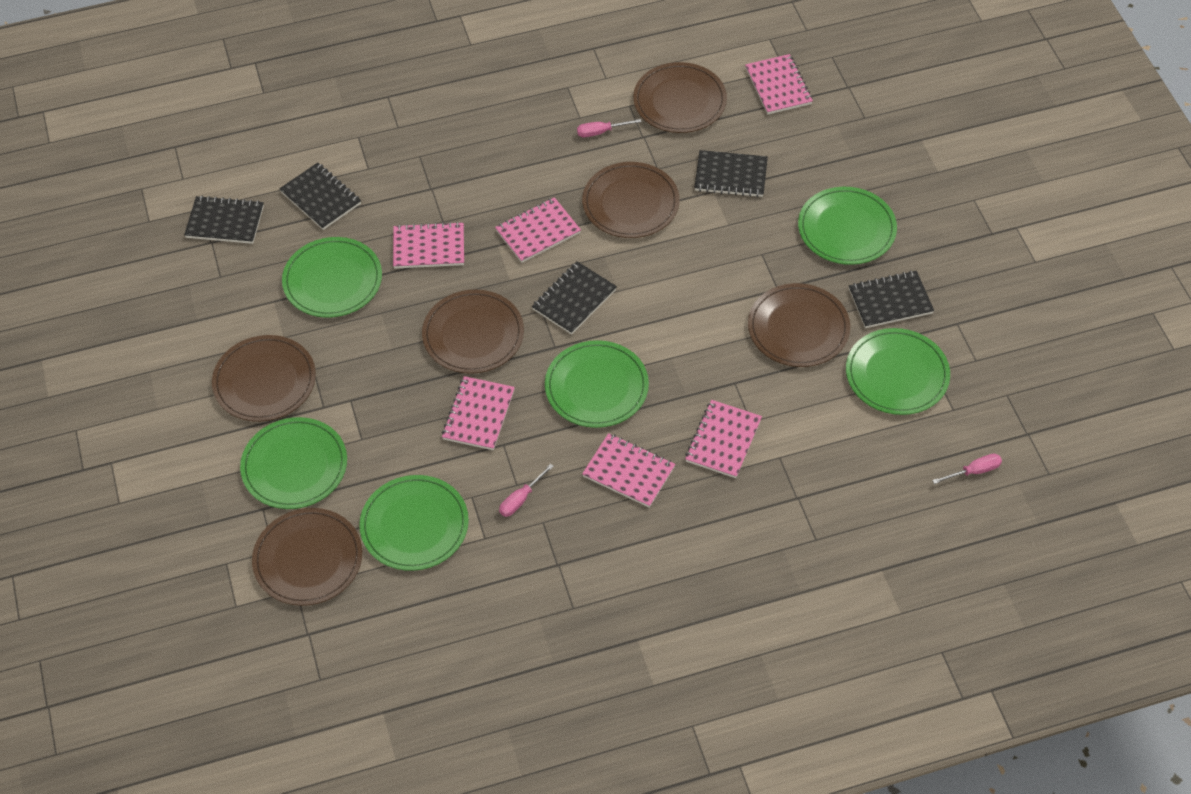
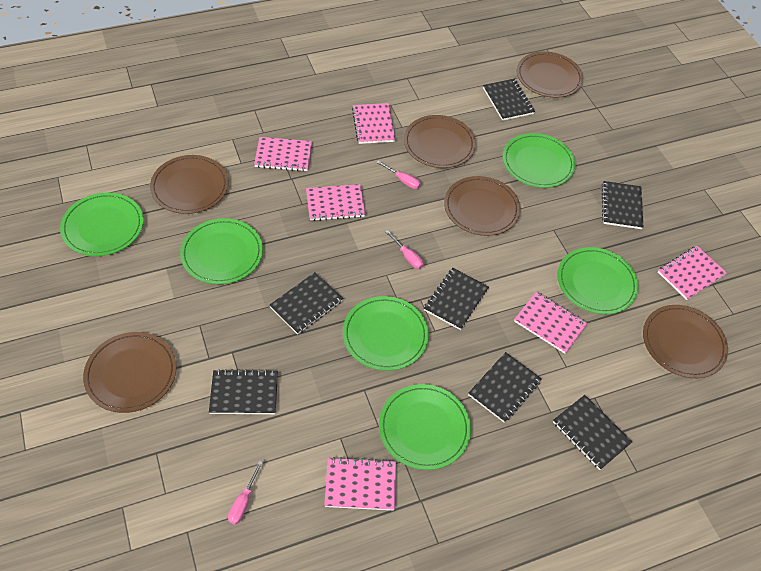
black notebook: 5 -> 7

